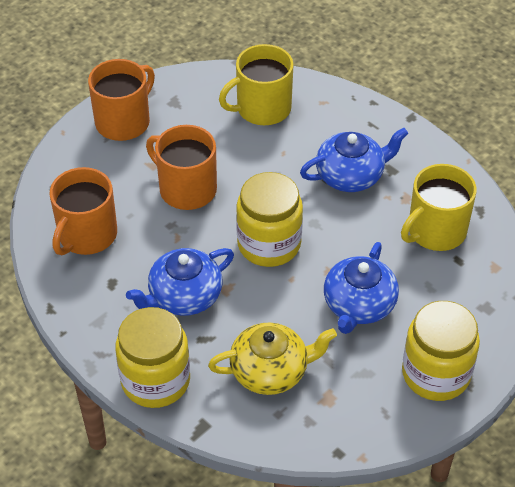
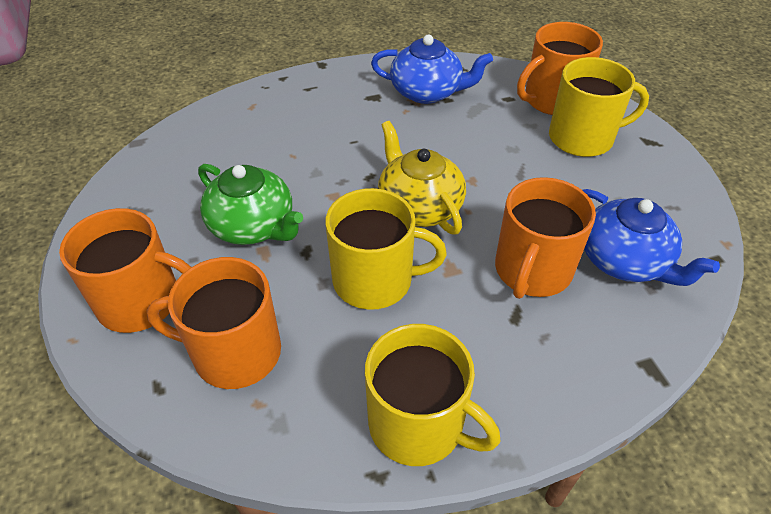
blue teapot: 3 -> 2
green teapot: 0 -> 1
orange mug: 3 -> 4
yellow jar: 3 -> 0
yellow mug: 2 -> 3

